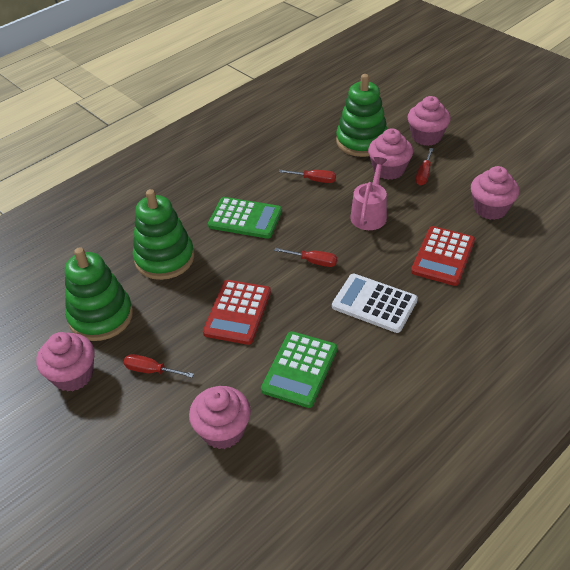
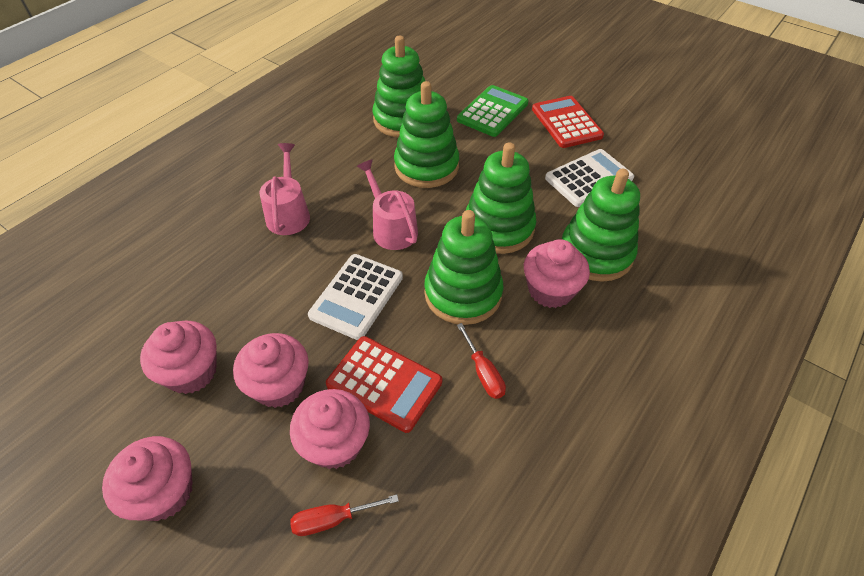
green calculator: 2 -> 1
green stacking toy: 3 -> 5
pink watering can: 1 -> 2
red screwdriver: 4 -> 2
white calculator: 1 -> 2

